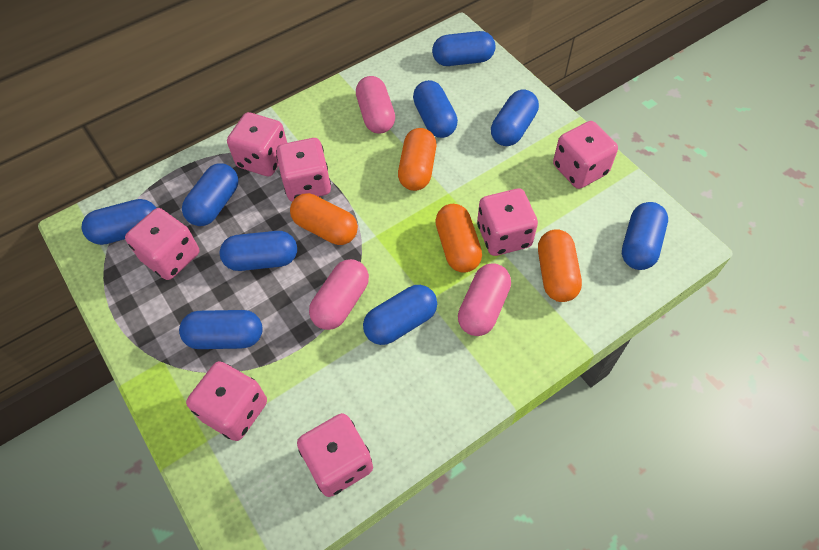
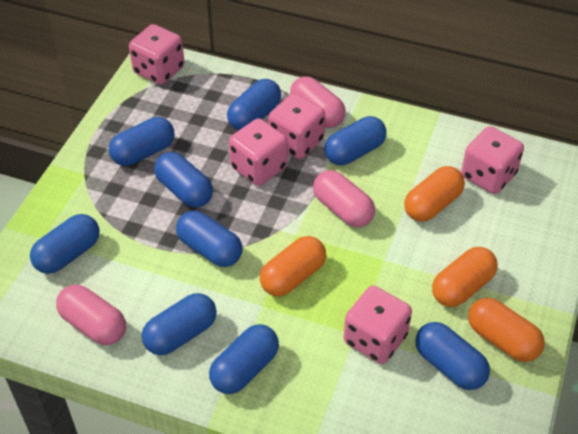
pink dice: 7 -> 5

